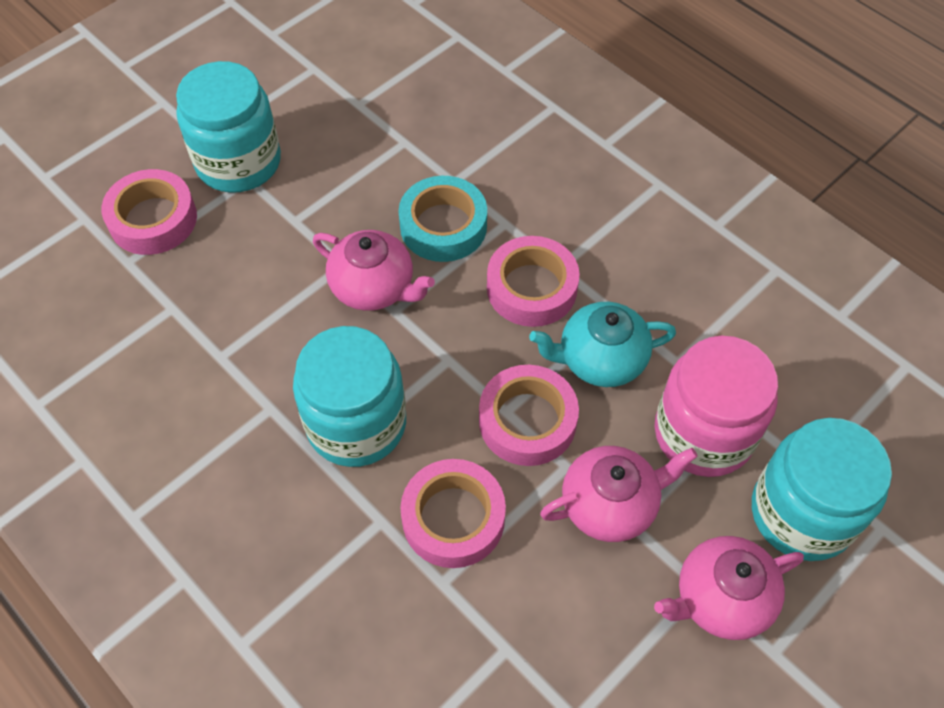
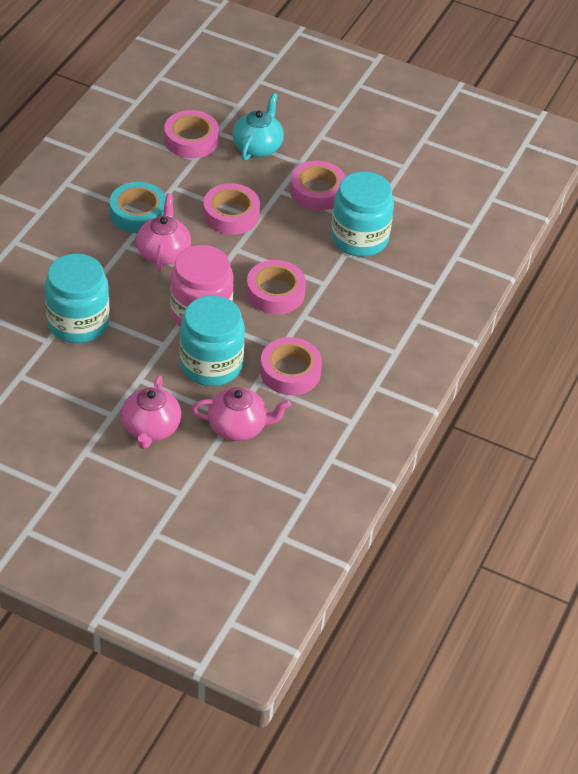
pink tape: 4 -> 5

